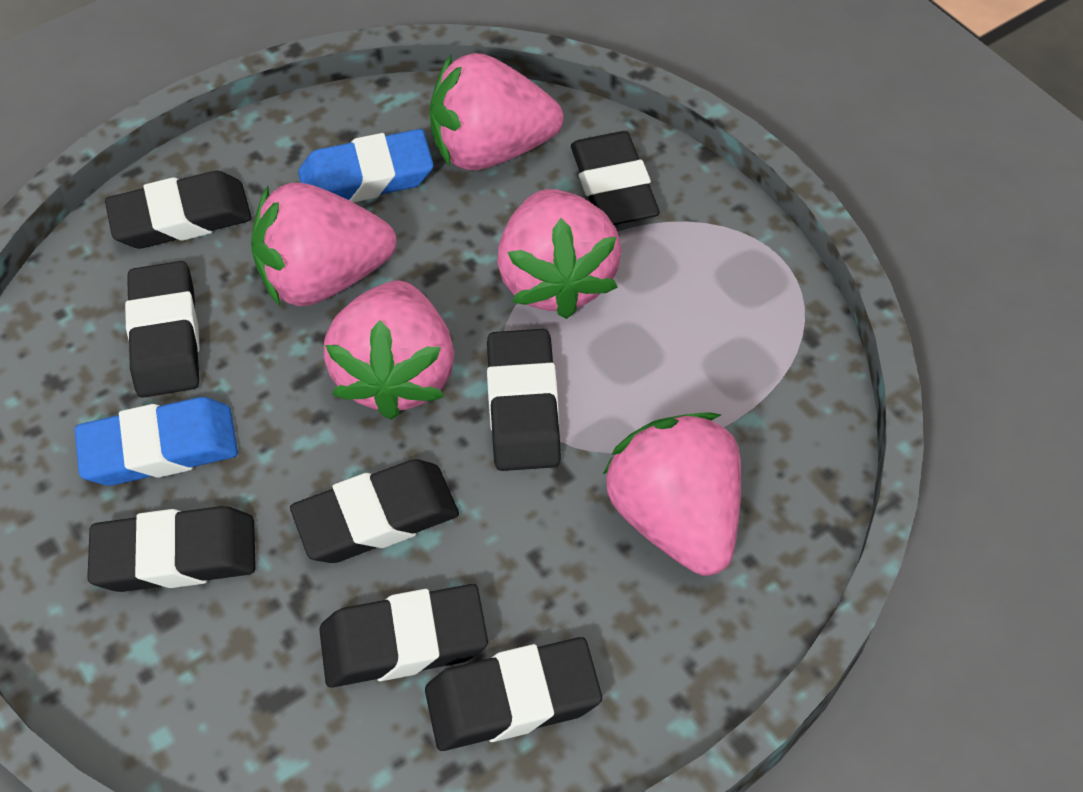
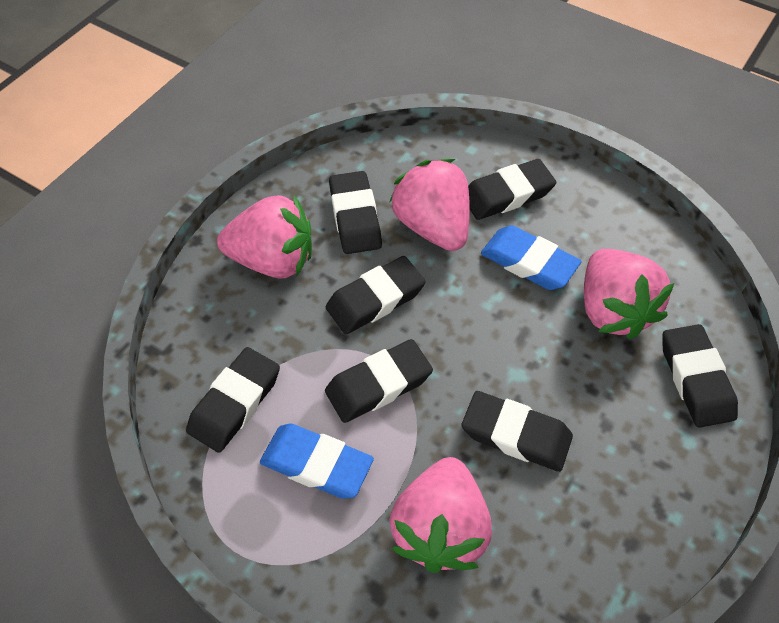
black eraser: 8 -> 7
pink strawberry: 5 -> 4

